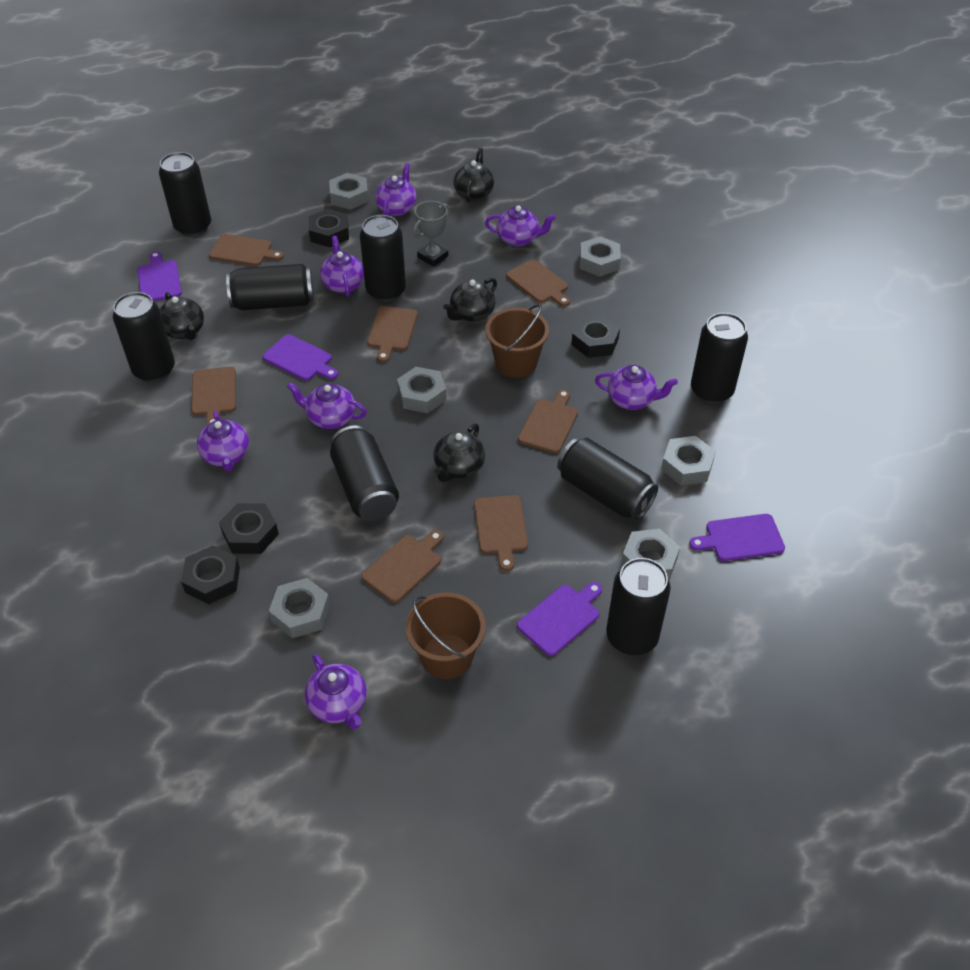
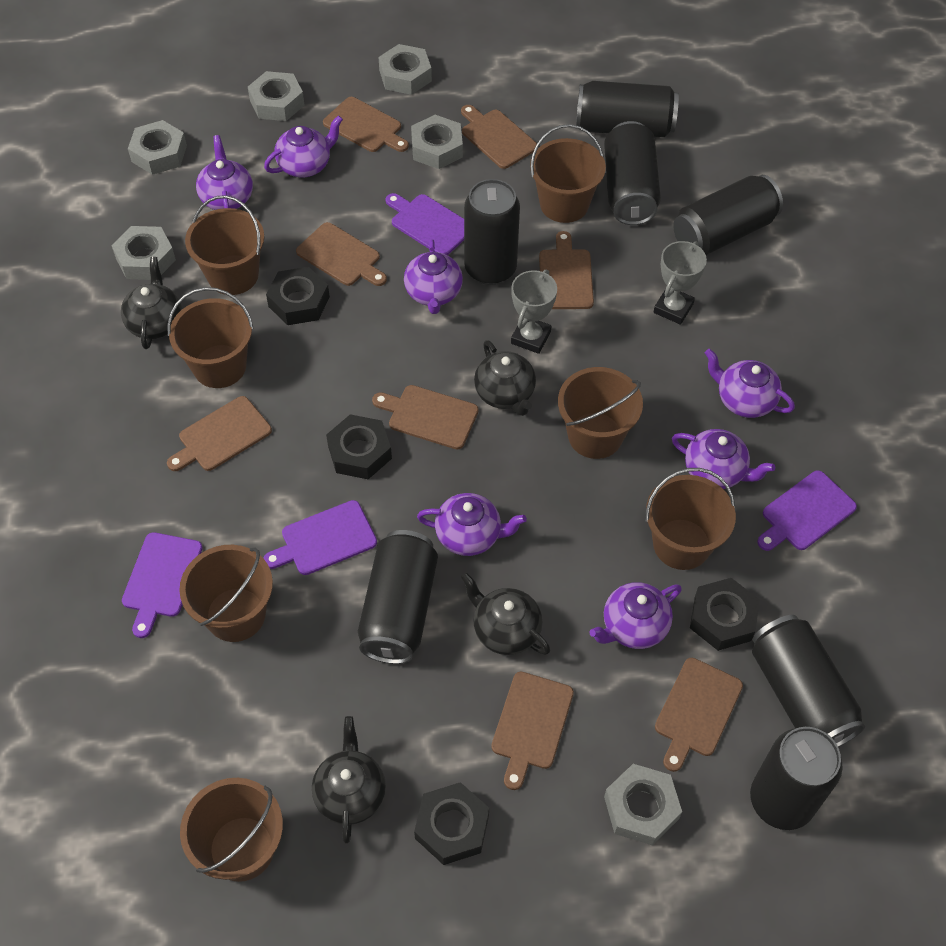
black can: 8 -> 7
brown bucket: 2 -> 7
brown cutting board: 7 -> 8
grey trophy: 1 -> 2

